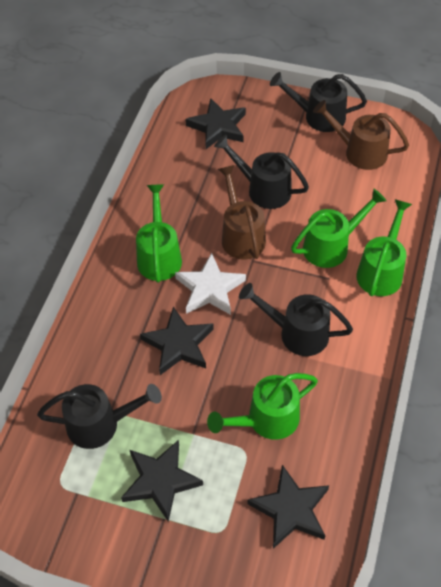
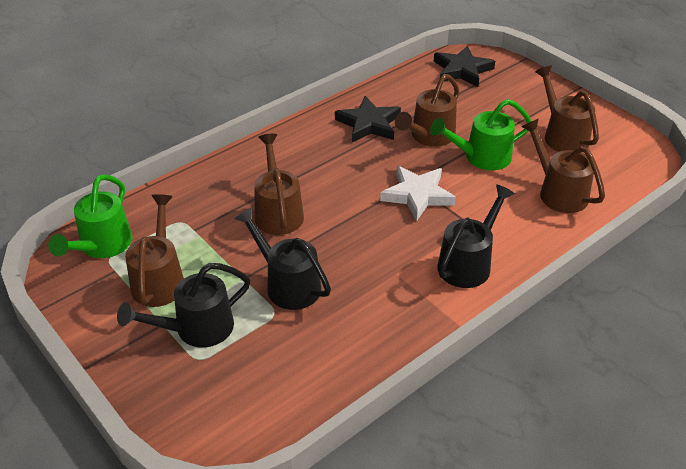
black star: 4 -> 2
black watering can: 4 -> 3
brown watering can: 2 -> 5
green watering can: 4 -> 2

